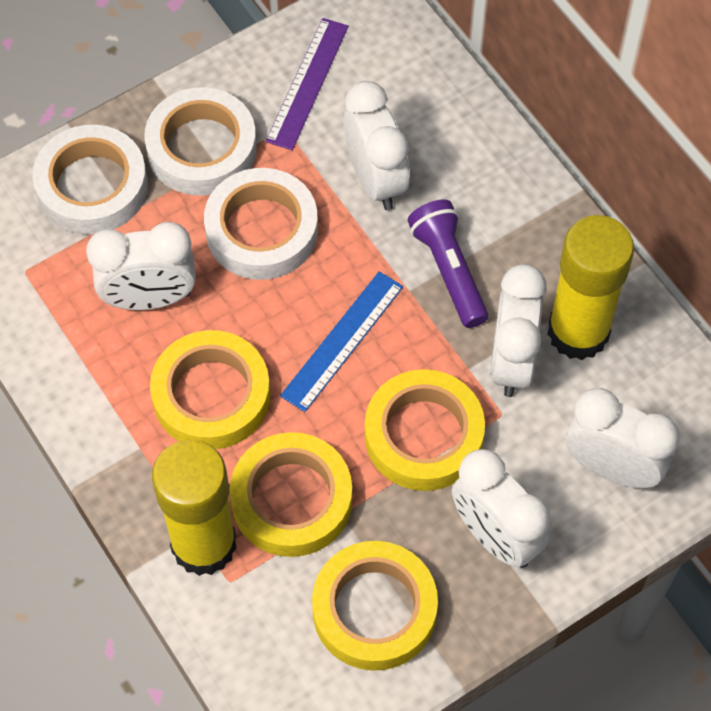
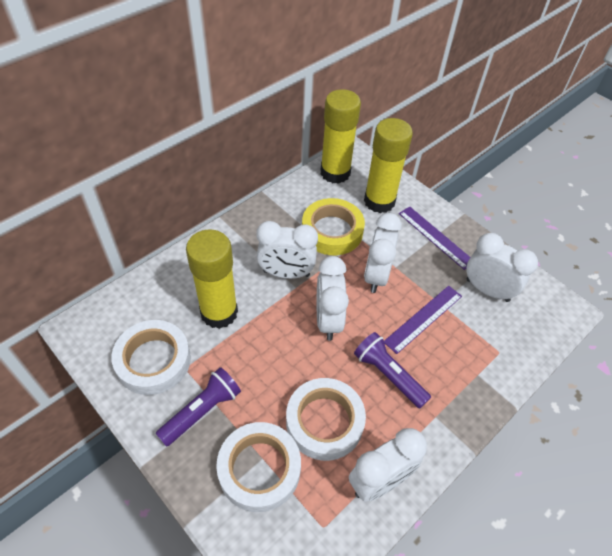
blue ruler: 1 -> 0
purple flashlight: 1 -> 2
purple ruler: 1 -> 2
yellow glue stick: 2 -> 3
yellow tape: 4 -> 1

